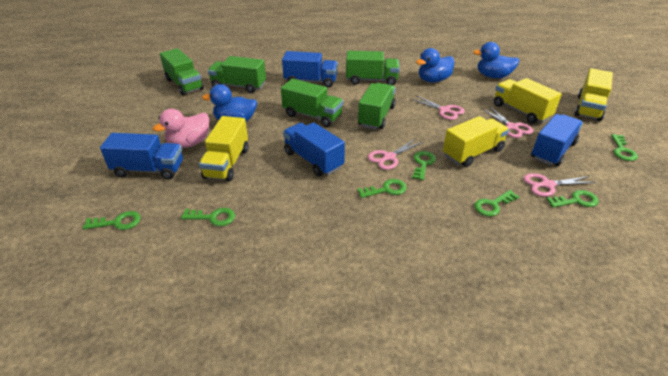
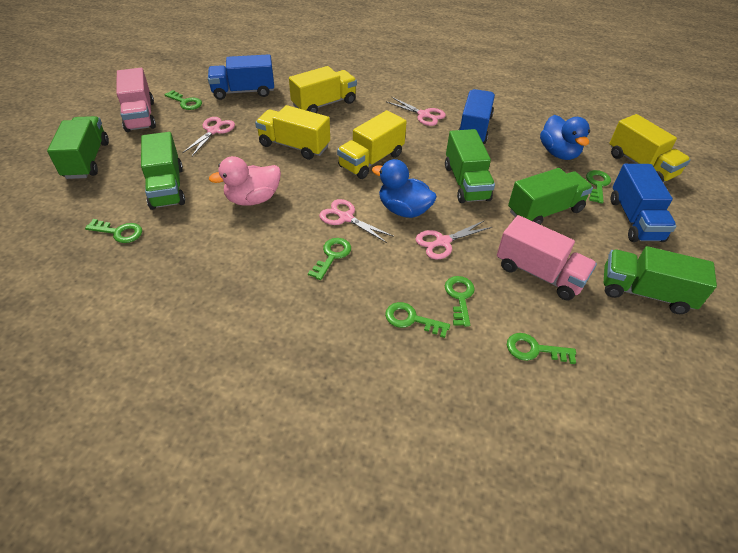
blue duck: 3 -> 2
blue truck: 4 -> 3
pink truck: 0 -> 2

